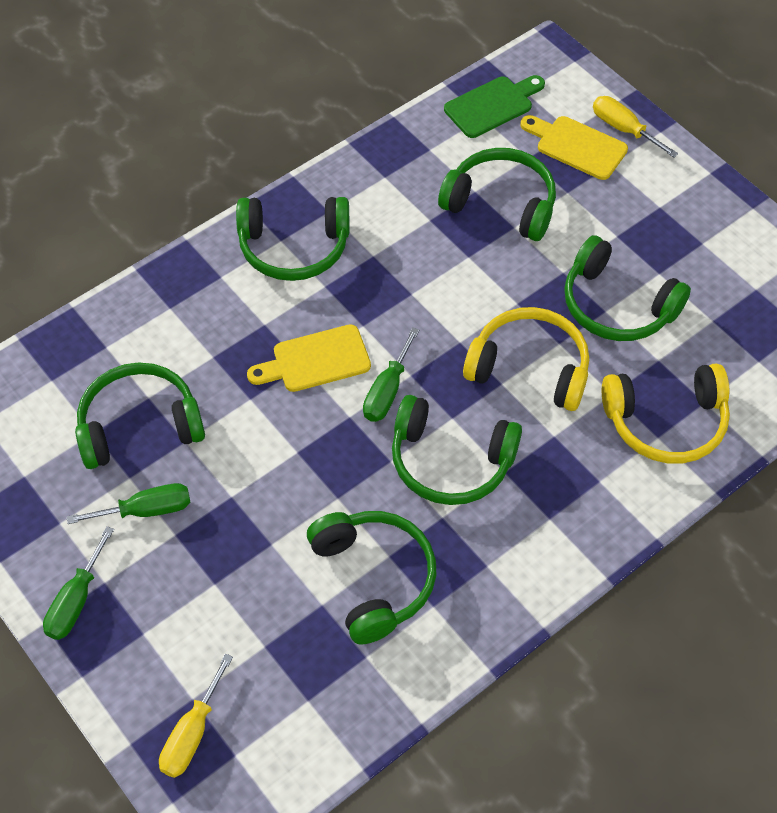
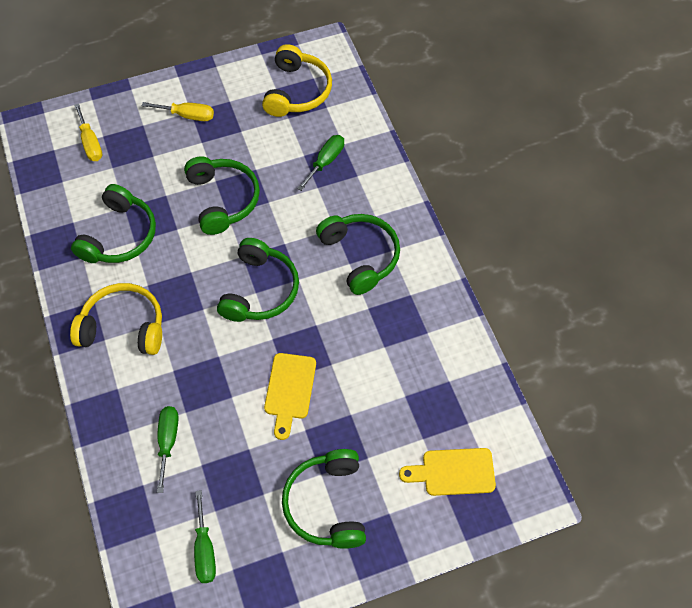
green cutting board: 1 -> 0
green headphones: 6 -> 5

